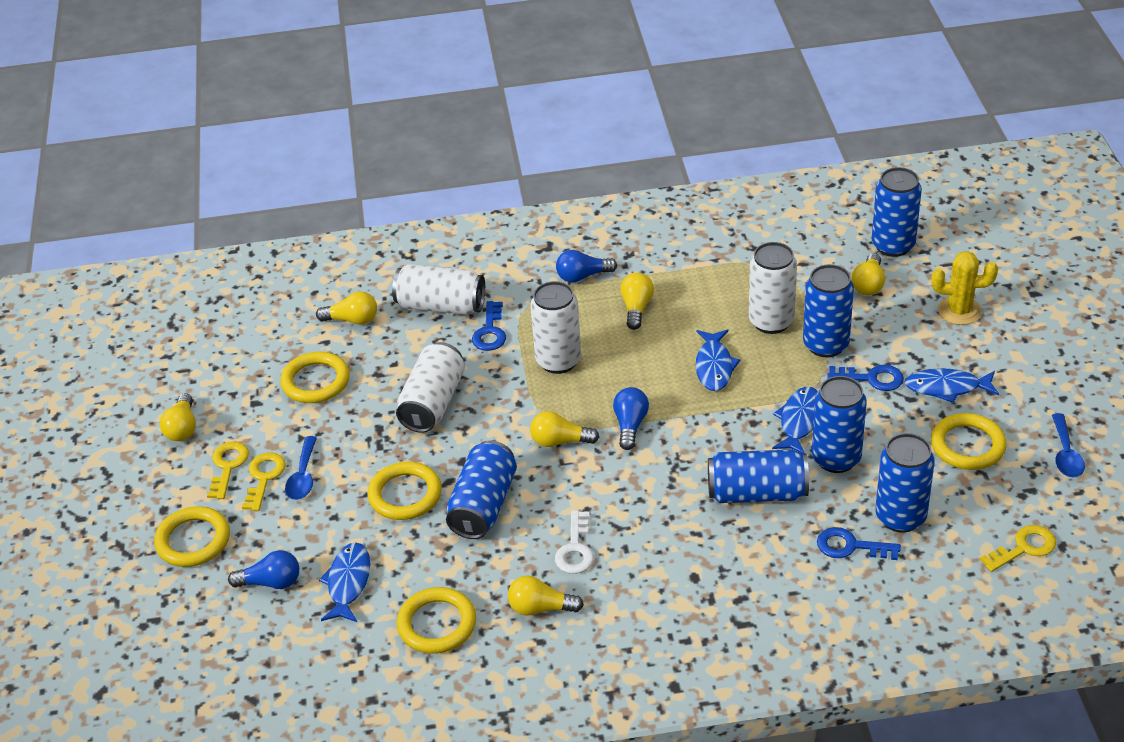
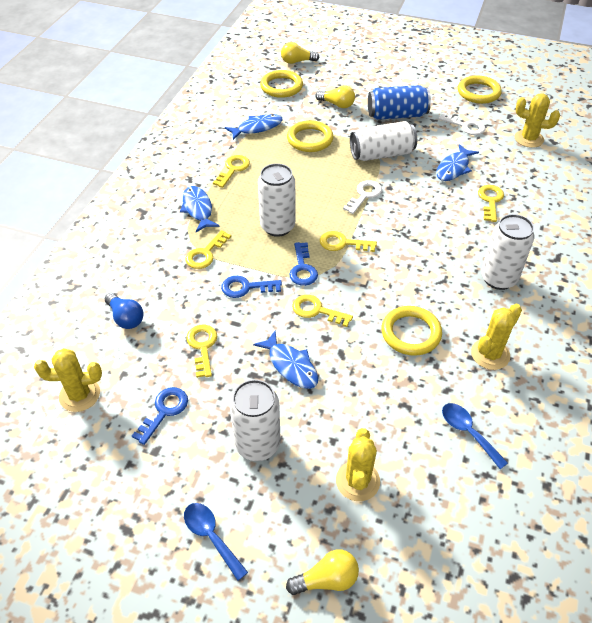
blue can: 6 -> 1
blue light bulb: 3 -> 1
white key: 1 -> 2
yellow cactus: 1 -> 4
yellow key: 3 -> 6
yellow light bulb: 6 -> 3
yellow ring: 5 -> 4

